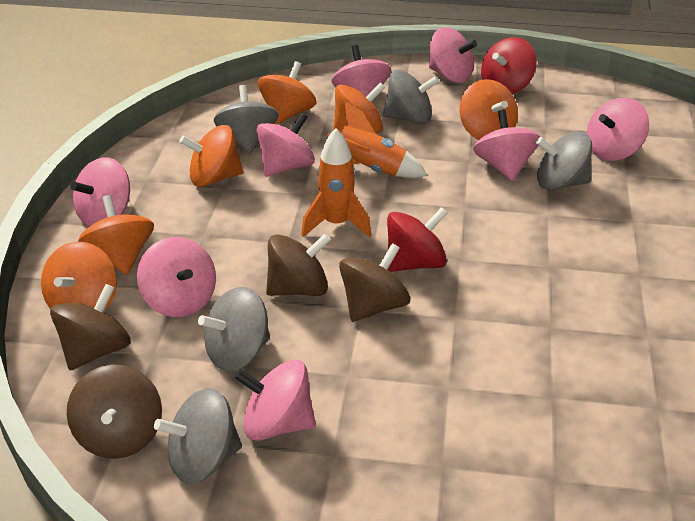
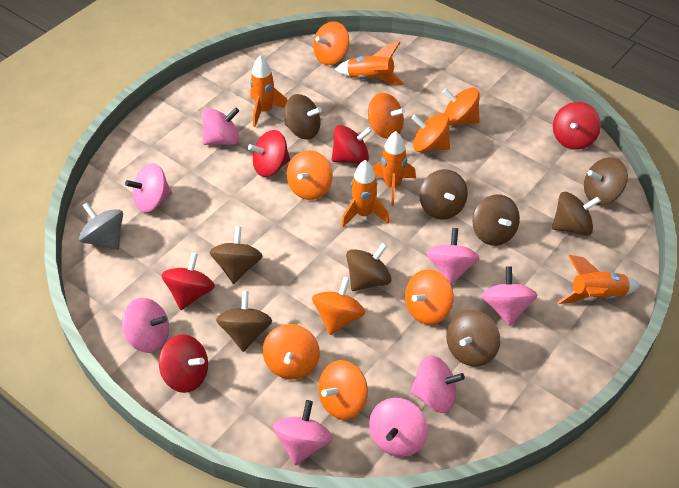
brown spinning top: 4 -> 9
grey spinning top: 5 -> 1
orange rocket: 2 -> 5
orange spinning top: 6 -> 9
red spinning top: 2 -> 5

